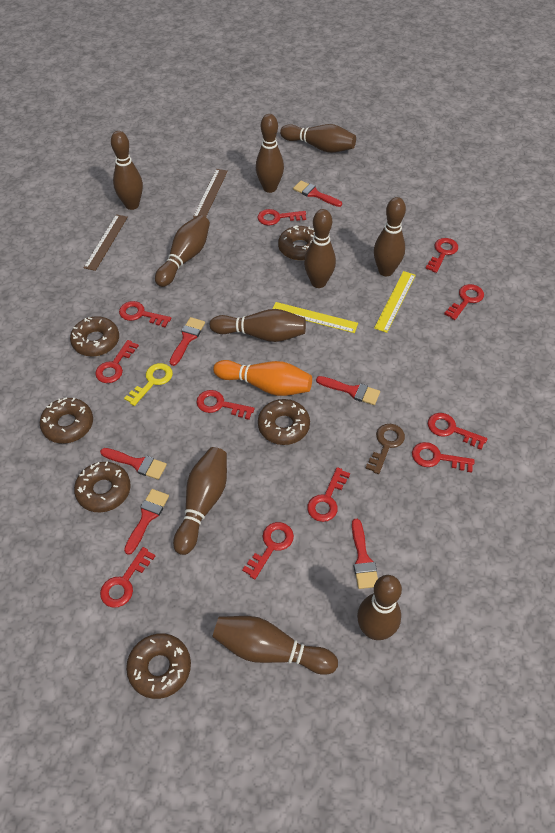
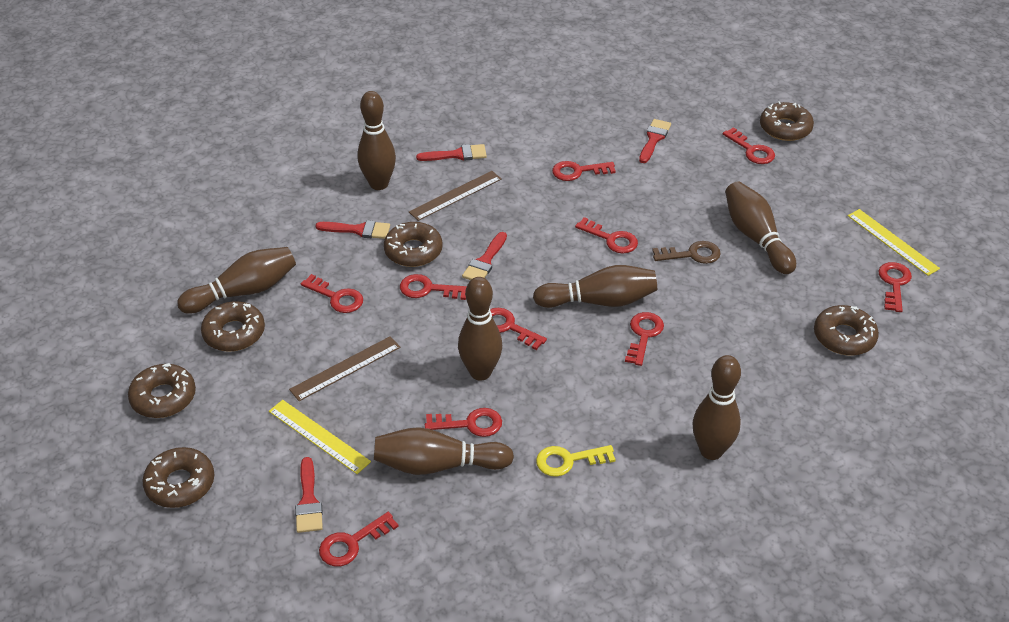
brown bowling pin: 10 -> 7
orange bowling pin: 1 -> 0
red brush: 6 -> 5
red key: 11 -> 10

